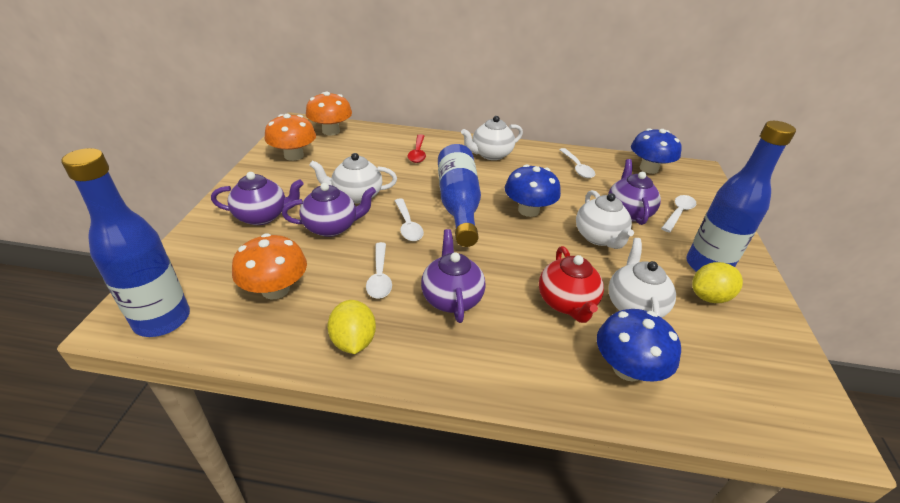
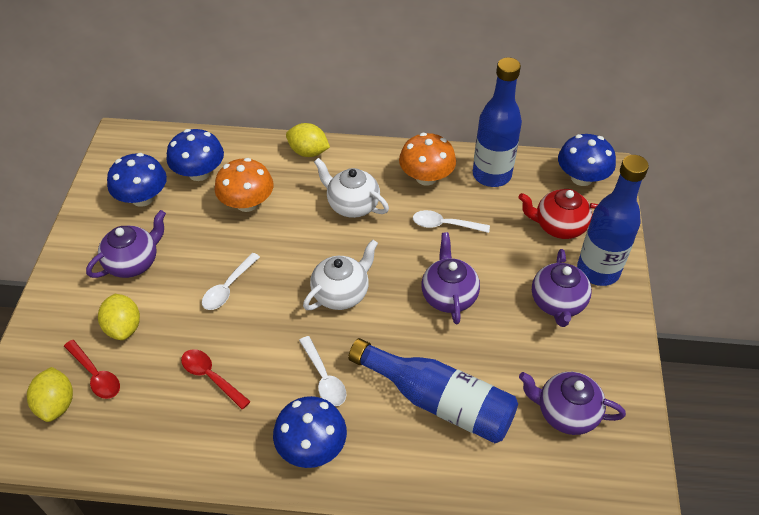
blue mushroom: 3 -> 4
orange mushroom: 3 -> 2
red spoon: 1 -> 2
white spoon: 4 -> 3
white teapot: 4 -> 2
yellow lemon: 2 -> 3

